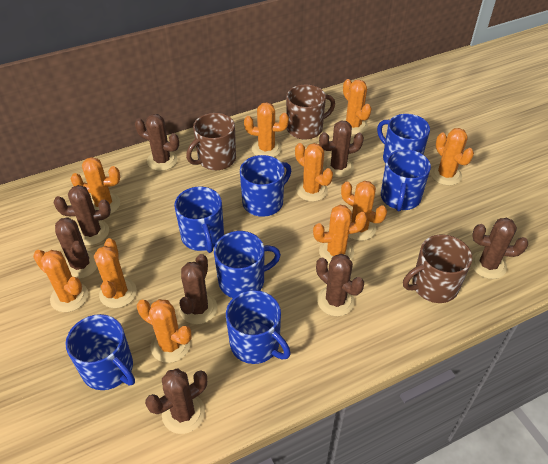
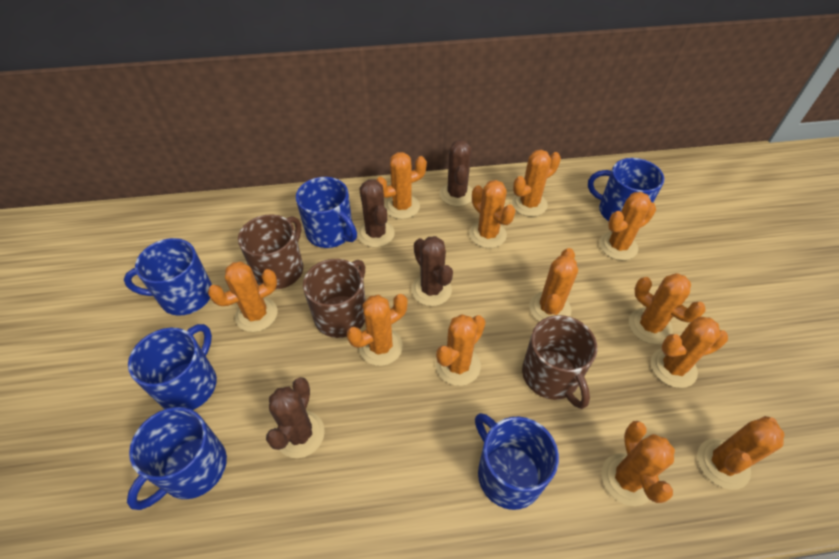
blue mug: 7 -> 6
brown cactus: 8 -> 4
orange cactus: 10 -> 12

